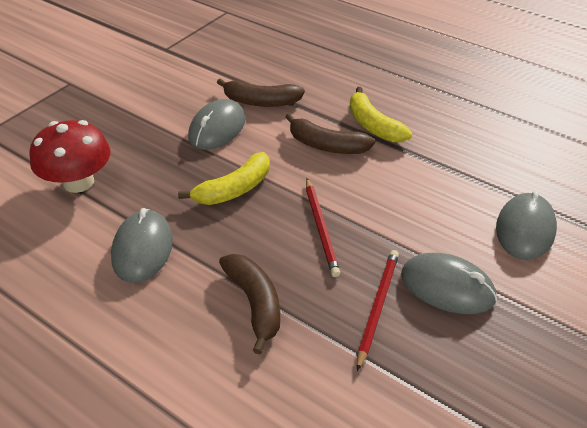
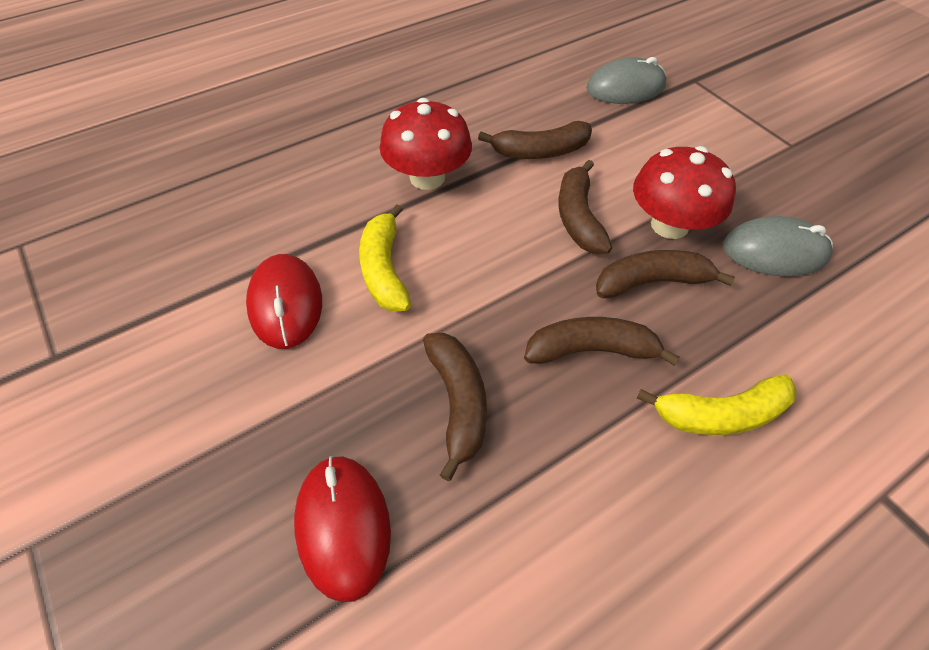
brown banana: 3 -> 5
grey mouse: 4 -> 2
red mouse: 0 -> 2
red mushroom: 1 -> 2
red pencil: 2 -> 0

